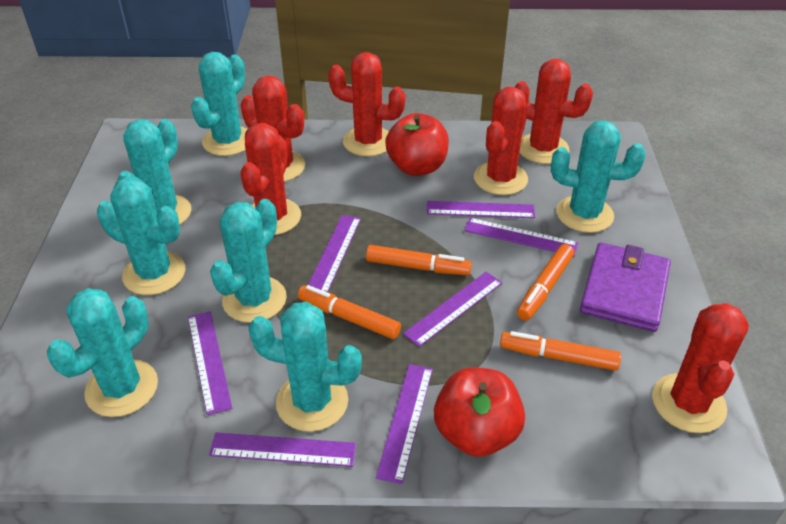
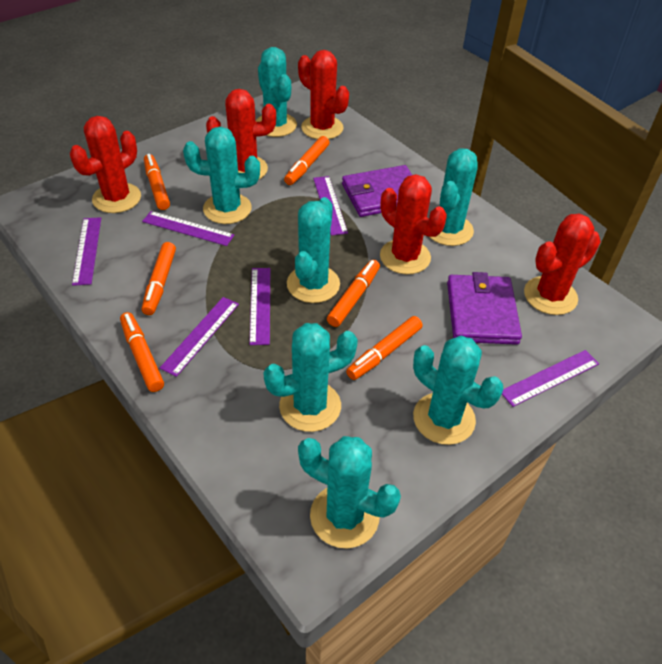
orange marker: 4 -> 6
purple ruler: 7 -> 6
purple wallet: 1 -> 2
red apple: 2 -> 0
red cactus: 6 -> 5

